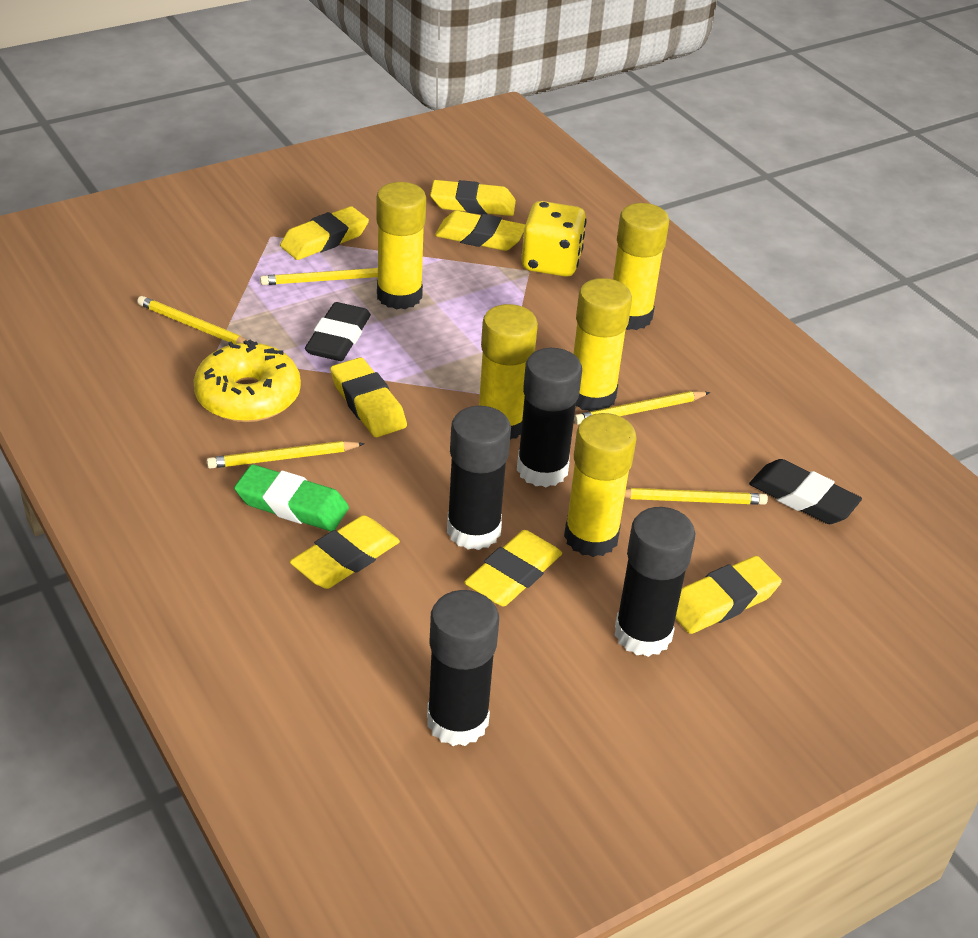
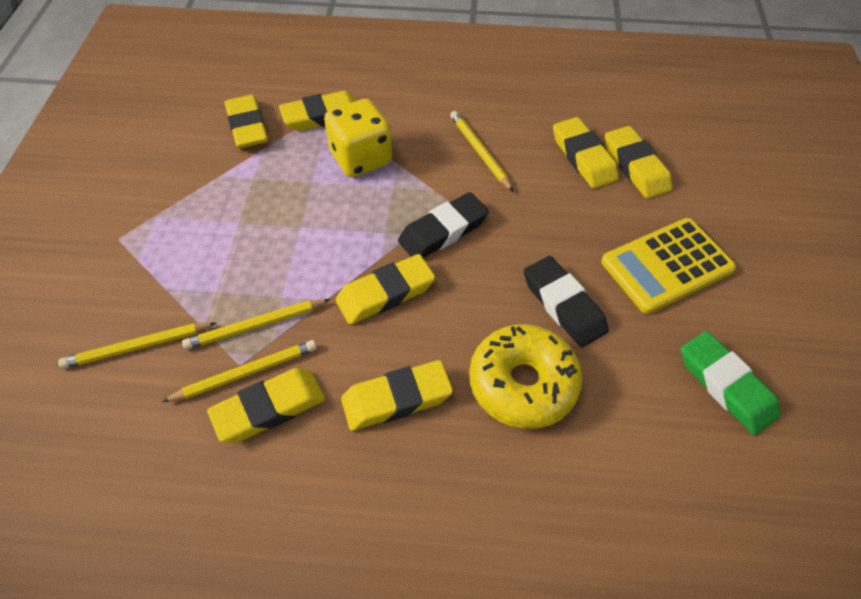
black glue stick: 4 -> 0
yellow calculator: 0 -> 1
yellow glue stick: 5 -> 0
yellow pencil: 5 -> 4

